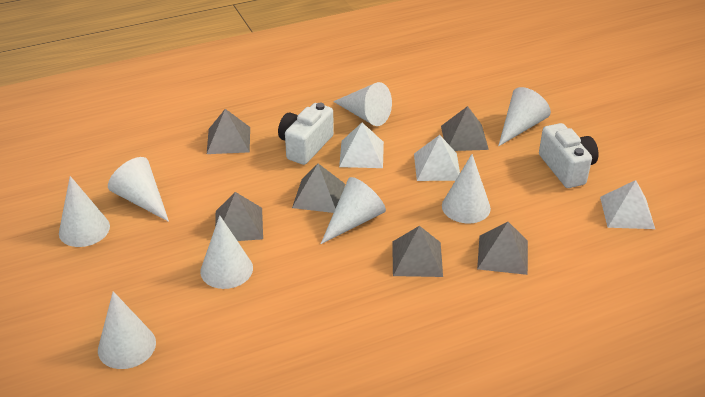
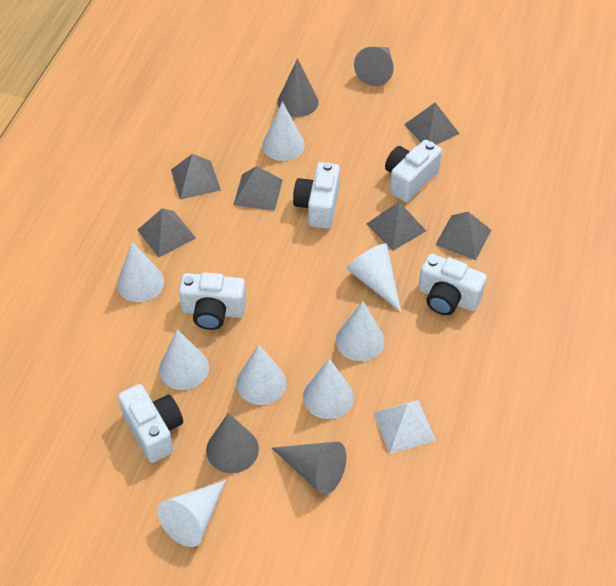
grey cone: 0 -> 4
white camera: 2 -> 5
white pyramid: 3 -> 1

